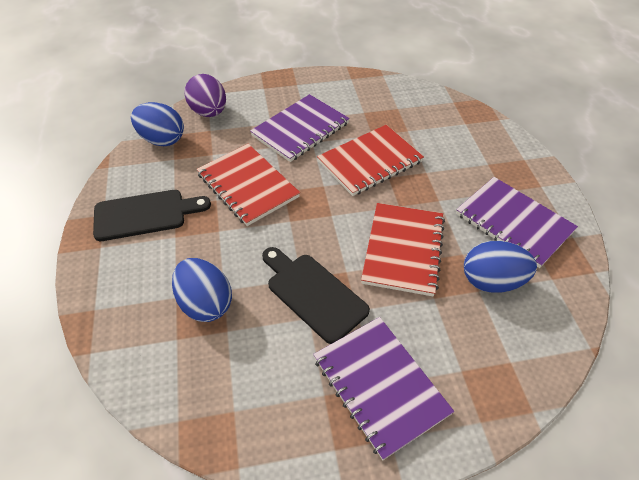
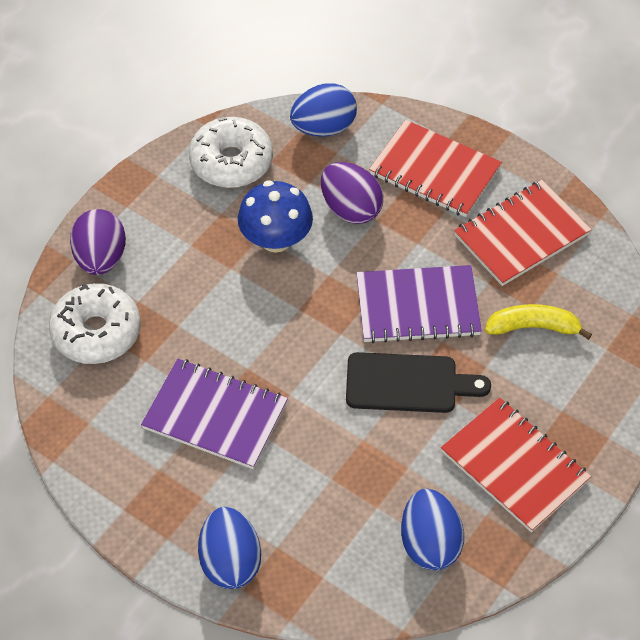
black cutting board: 2 -> 1
blue mushroom: 0 -> 1
purple egg: 1 -> 2
purple notebook: 3 -> 2
white donut: 0 -> 2
yellow banana: 0 -> 1

